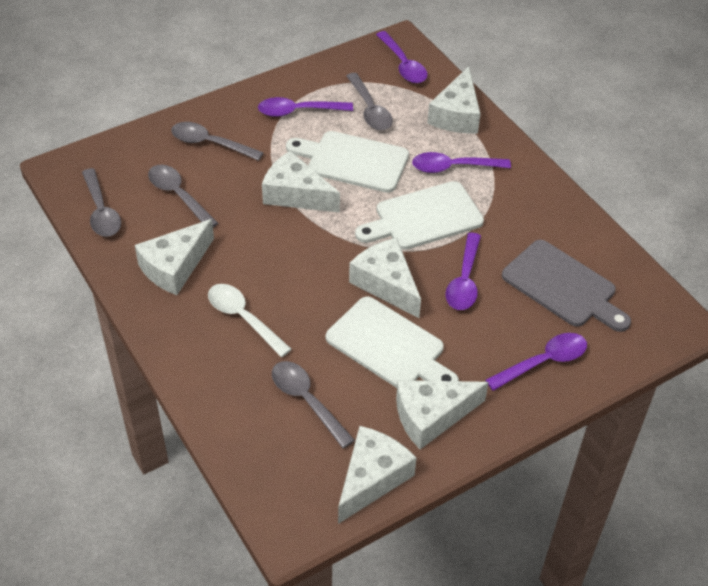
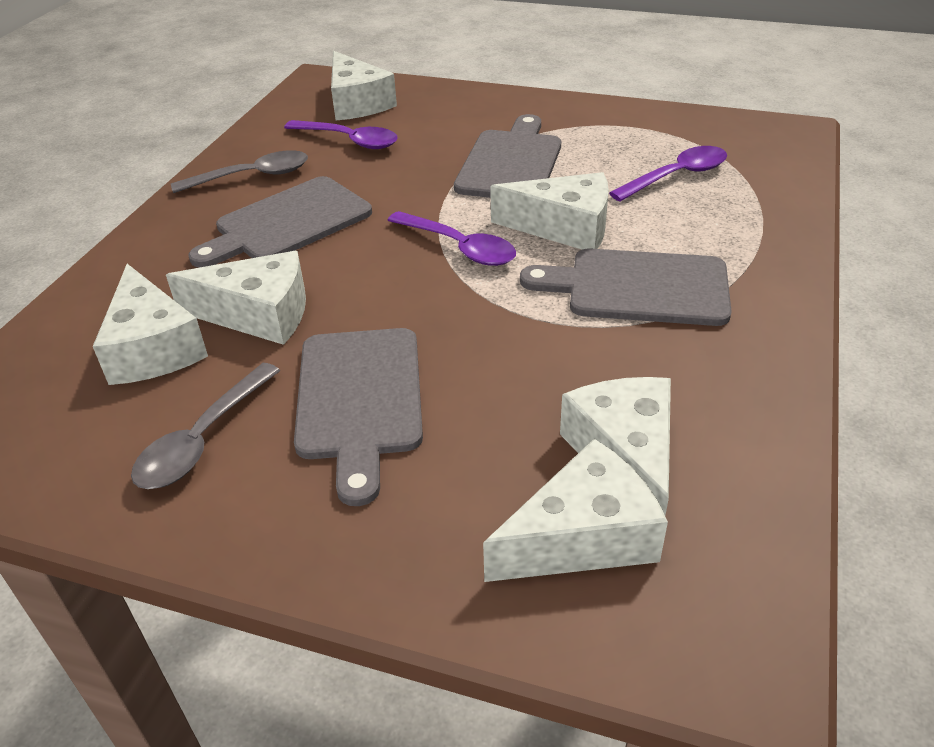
grey cutting board: 1 -> 4
grey spoon: 5 -> 2
purple spoon: 5 -> 3
white cutting board: 3 -> 0
white spoon: 1 -> 0

